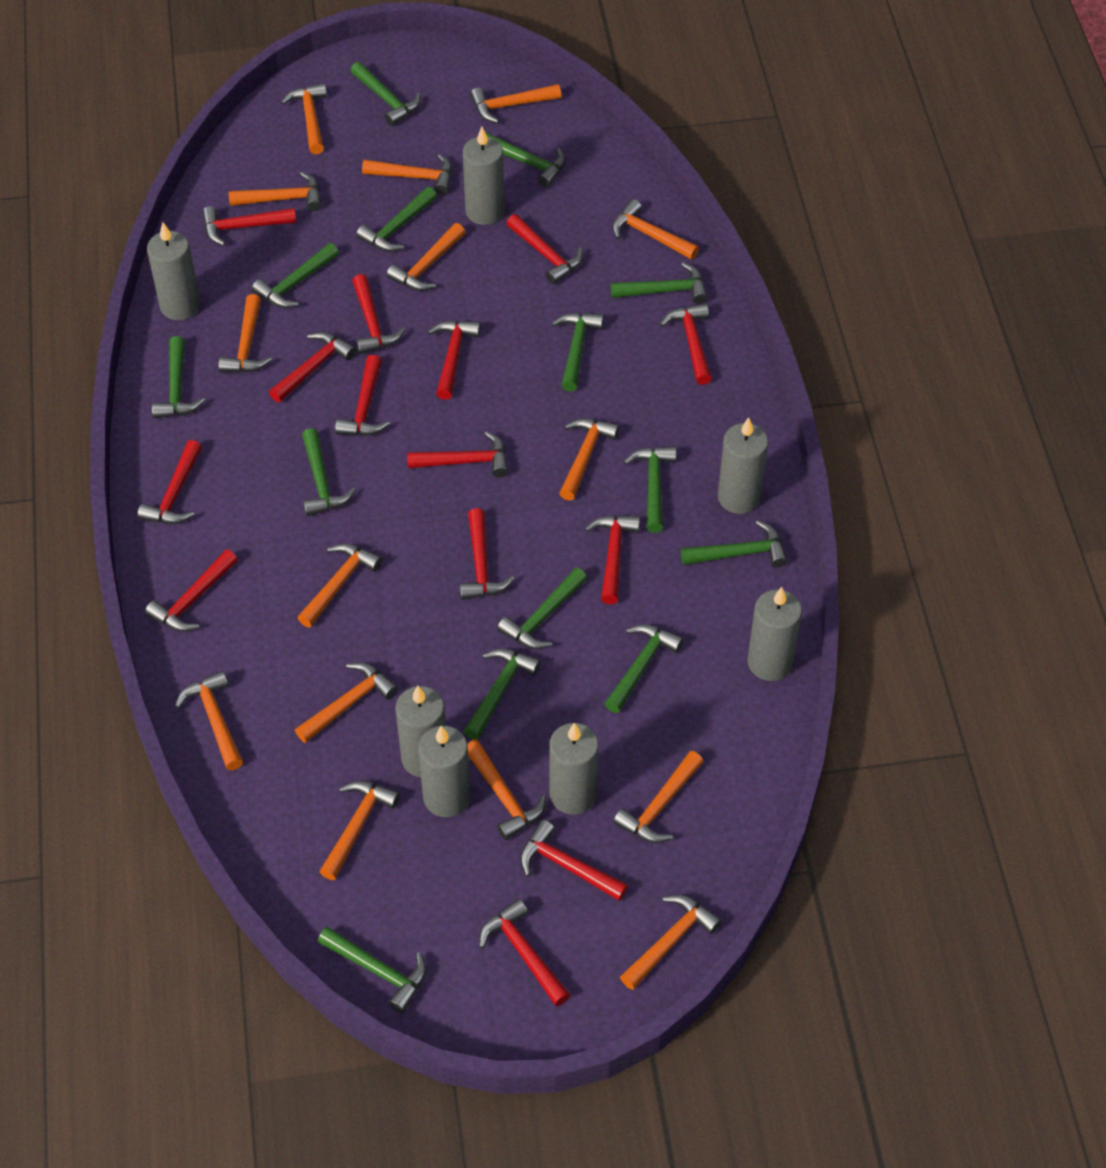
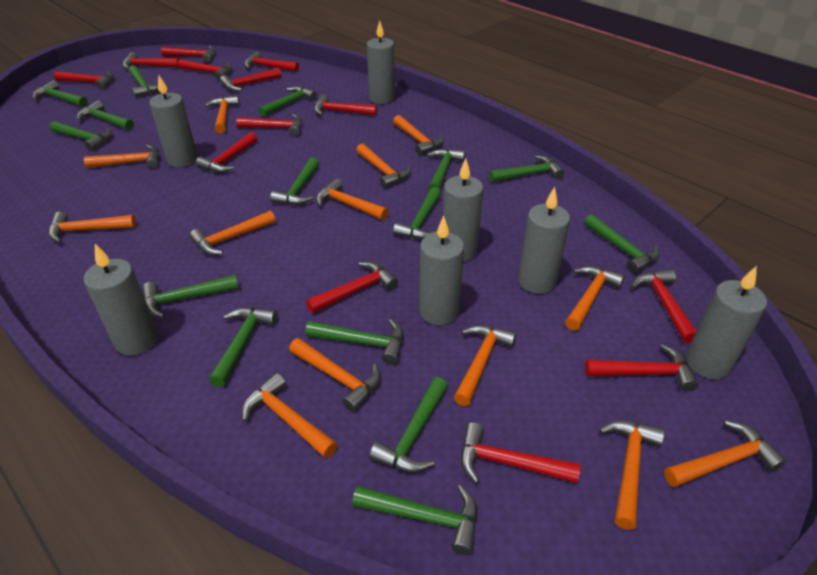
green hammer: 14 -> 15
orange hammer: 15 -> 13
red hammer: 14 -> 13

